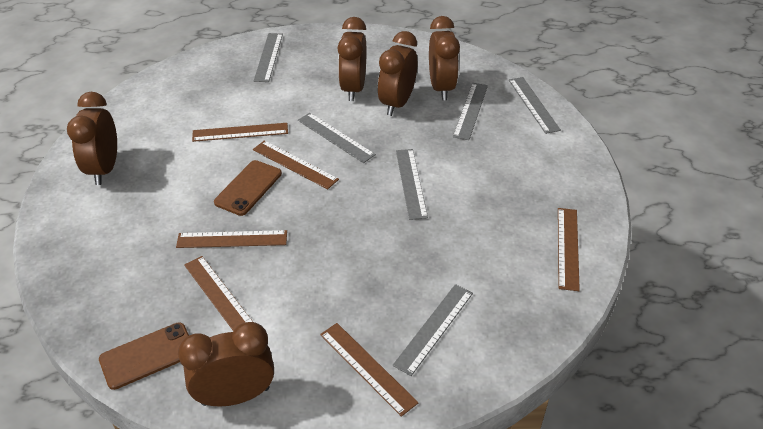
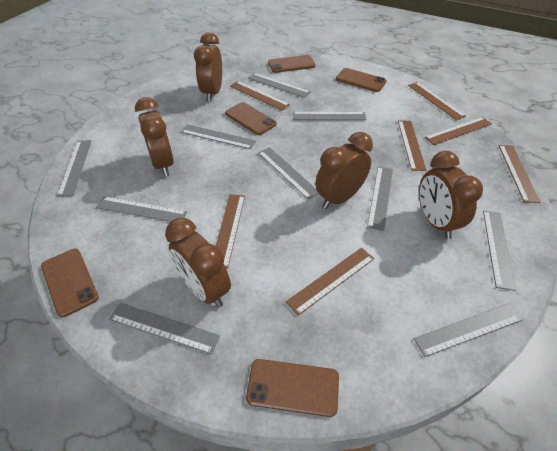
brown phone: 2 -> 5
brown ruler: 6 -> 7
grey ruler: 6 -> 10

